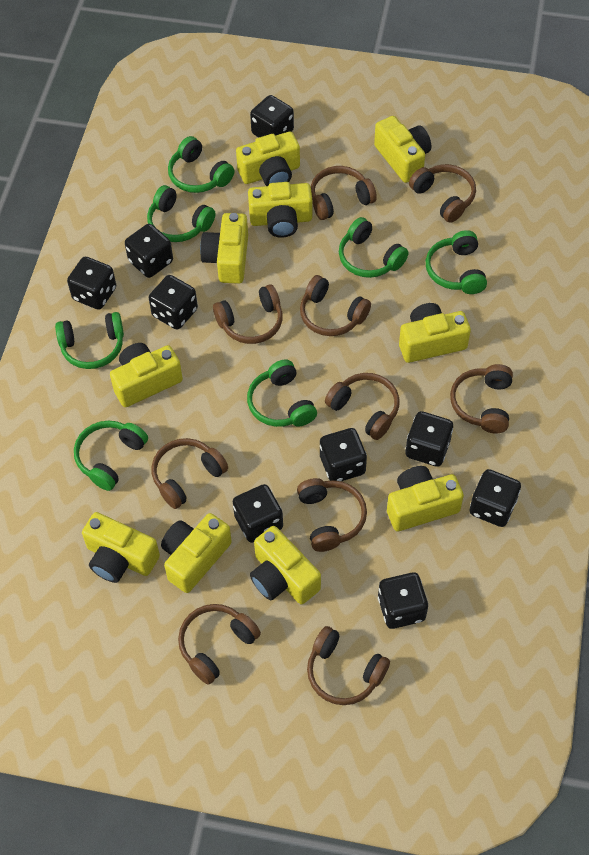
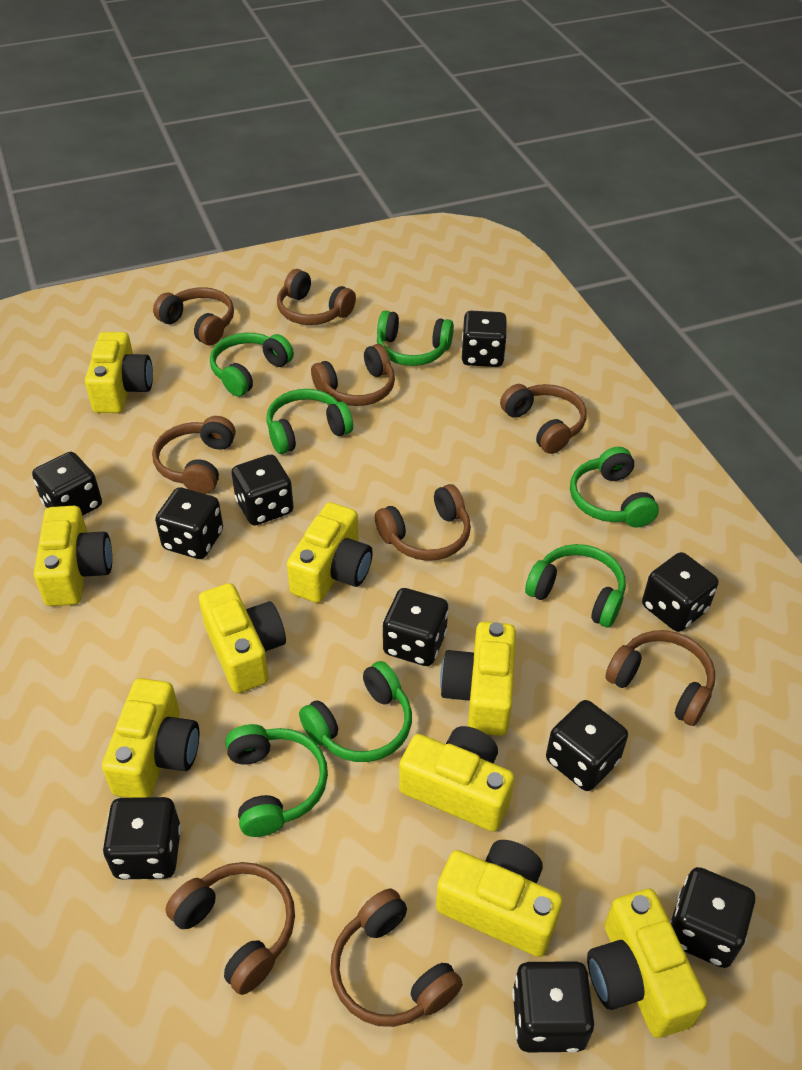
black dice: 9 -> 10
brown headphones: 10 -> 9
yellow camera: 10 -> 9

